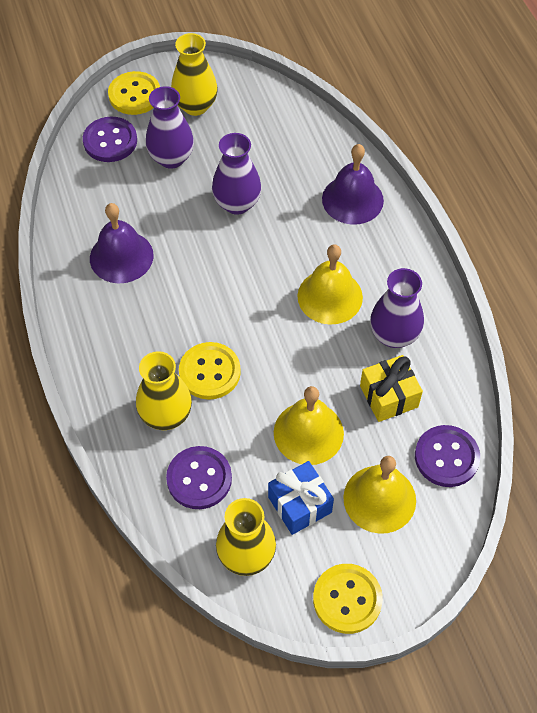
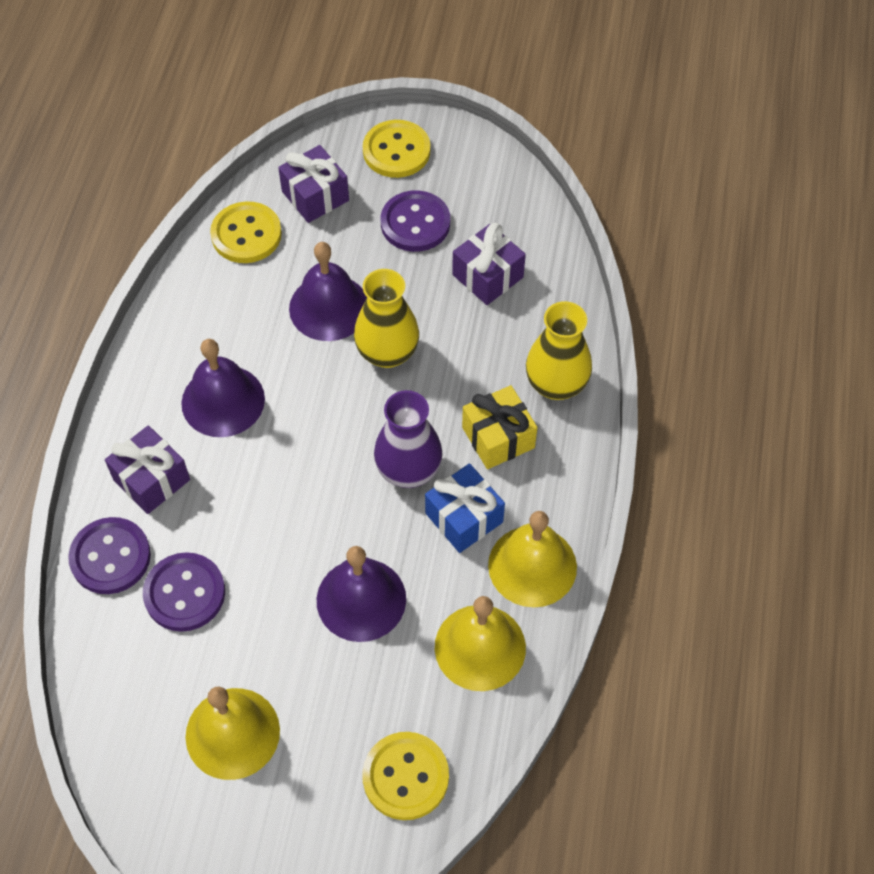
purple bell: 2 -> 3
purple gift: 0 -> 3
purple vase: 3 -> 1
yellow vase: 3 -> 2

